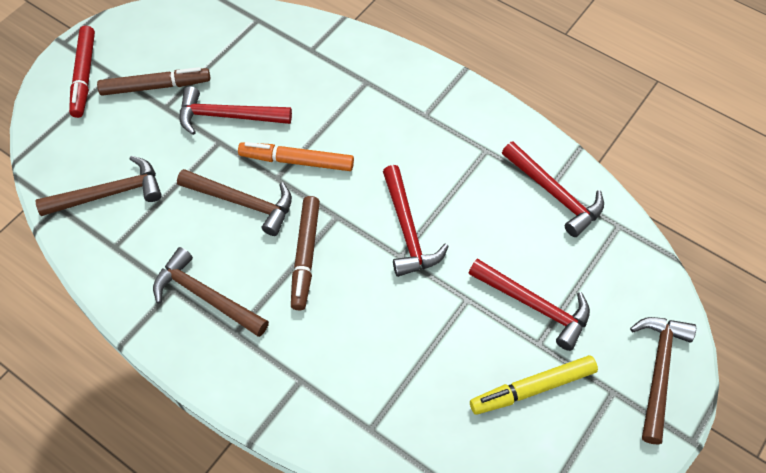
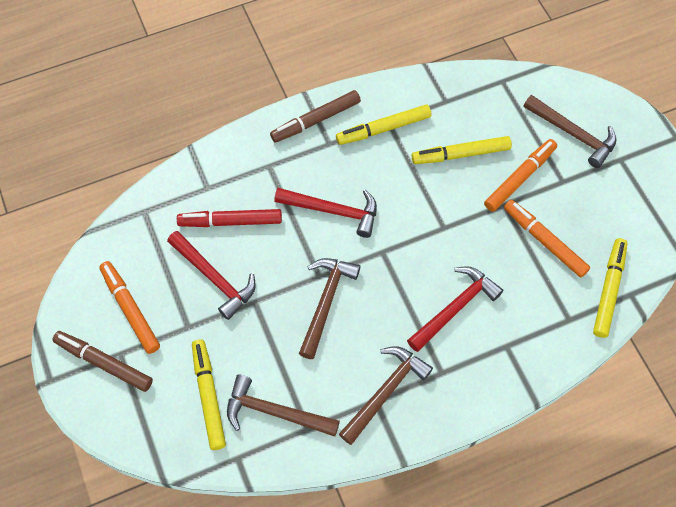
orange marker: 1 -> 3
red hammer: 4 -> 3
yellow marker: 1 -> 4

